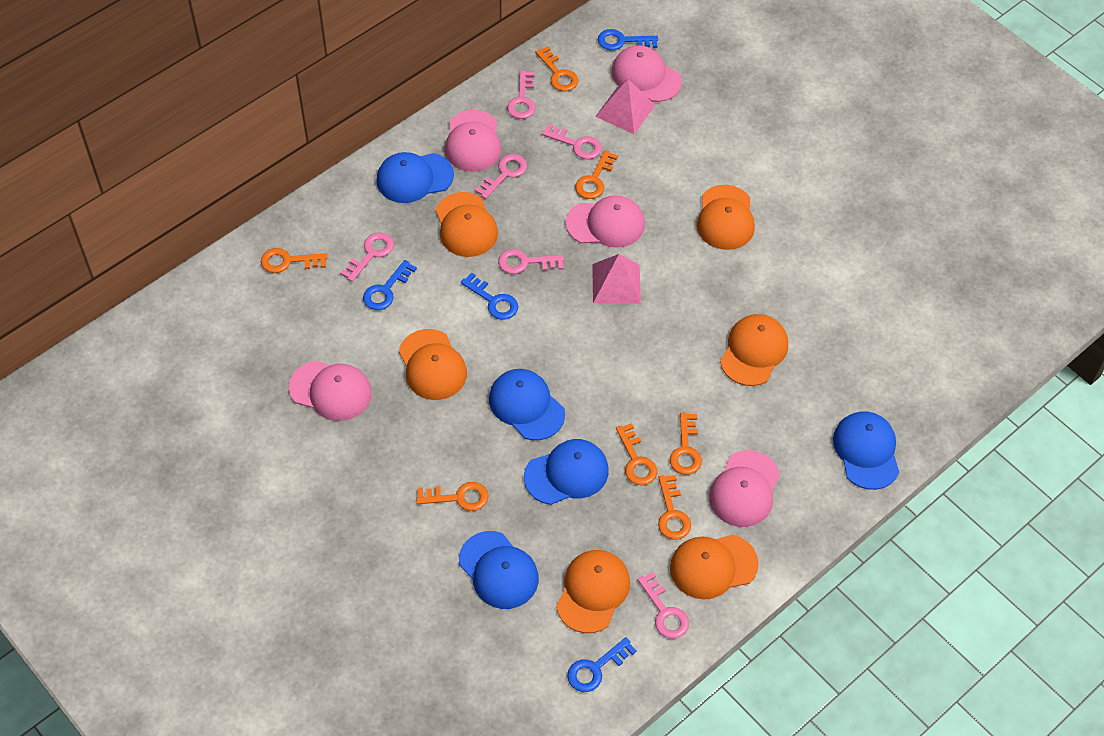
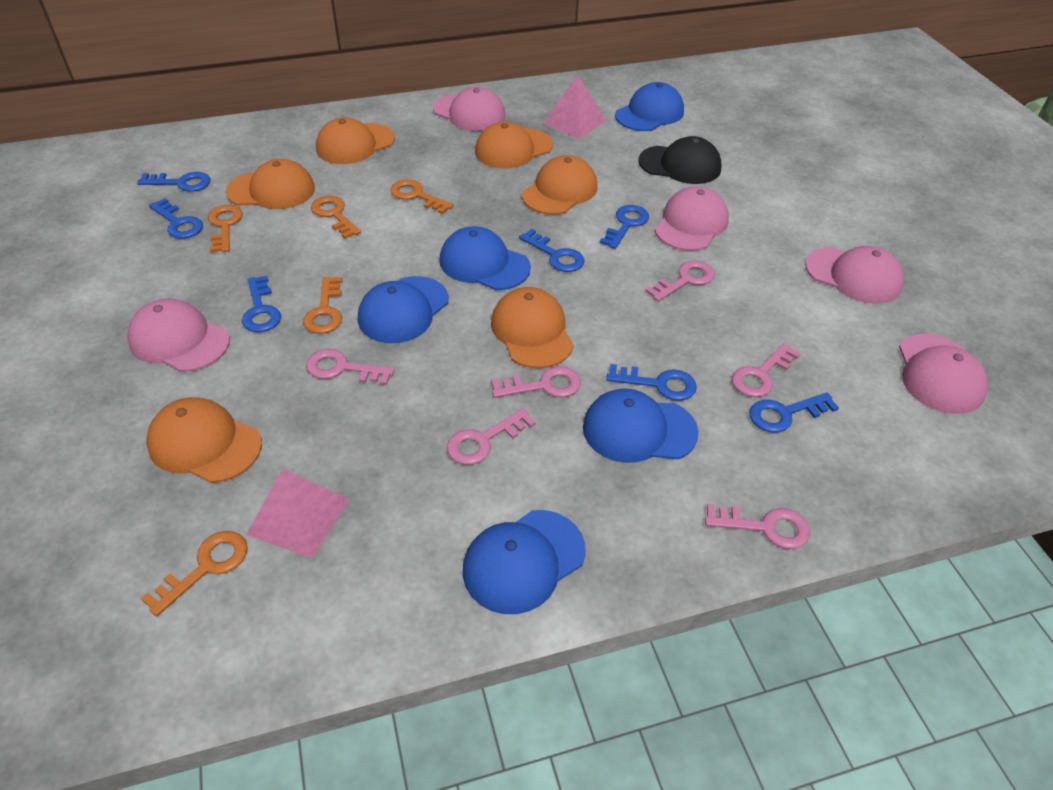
black cap: 0 -> 1
blue key: 4 -> 7
orange key: 7 -> 5

